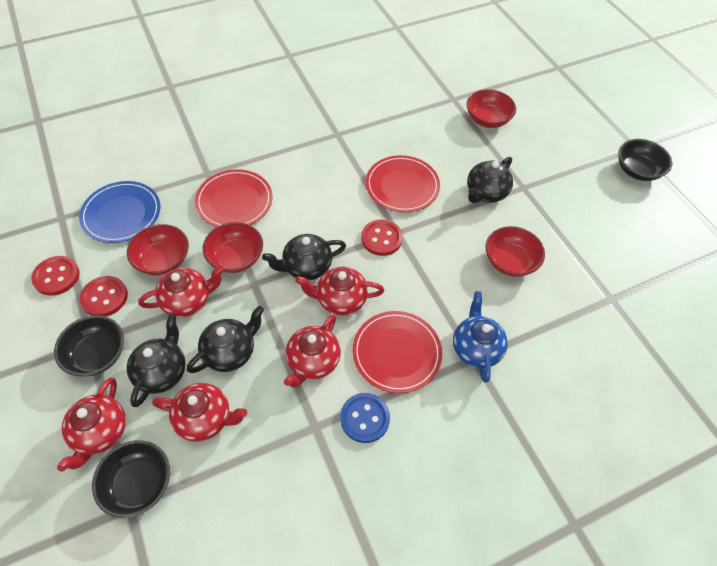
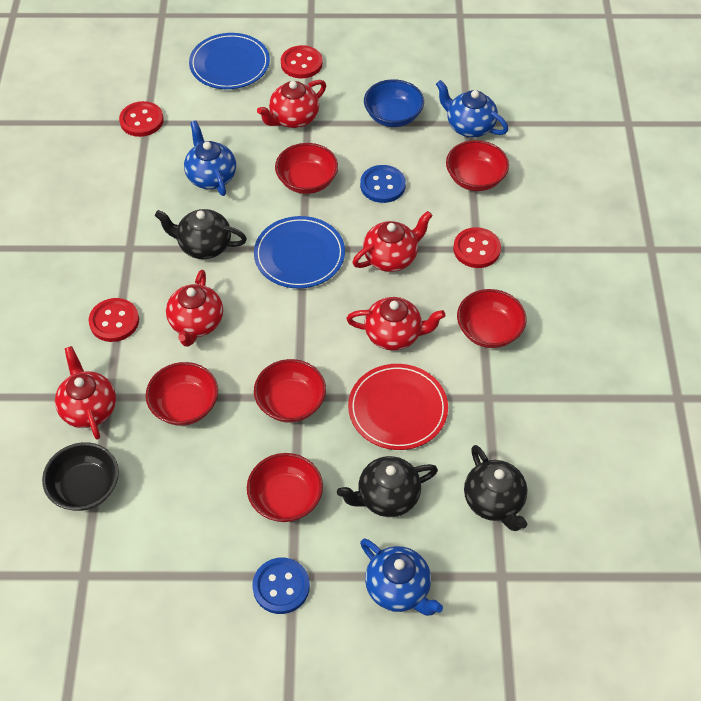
black bowl: 3 -> 1
black teapot: 4 -> 3
blue bowl: 0 -> 1
blue button: 1 -> 2
blue plate: 1 -> 2
blue teapot: 1 -> 3
red bowl: 4 -> 6
red button: 3 -> 4
red plate: 3 -> 1

